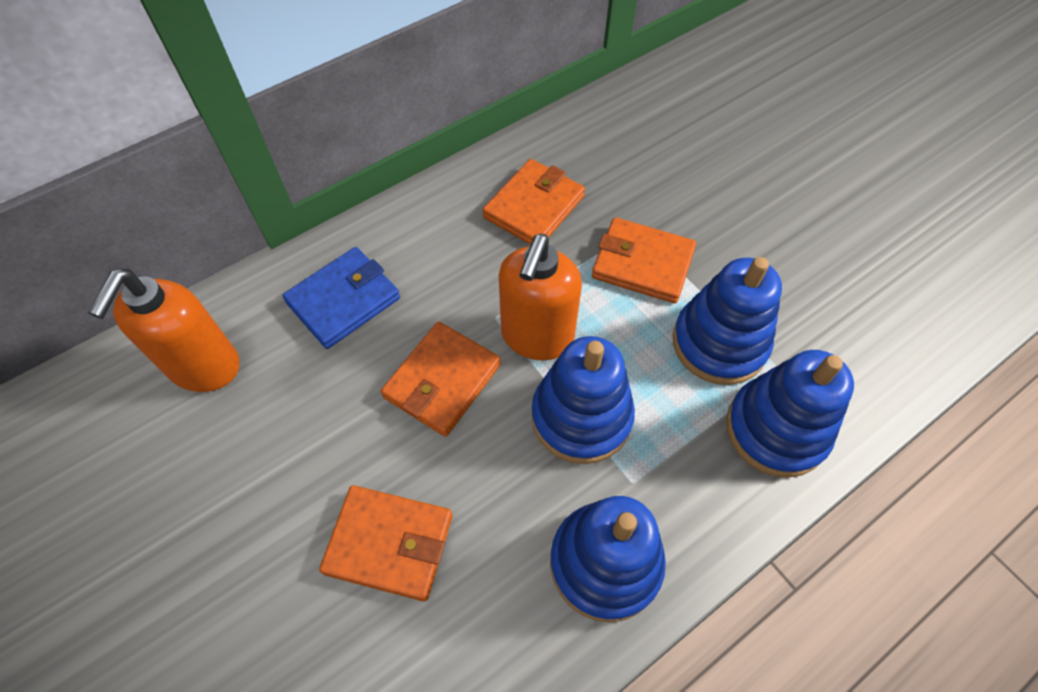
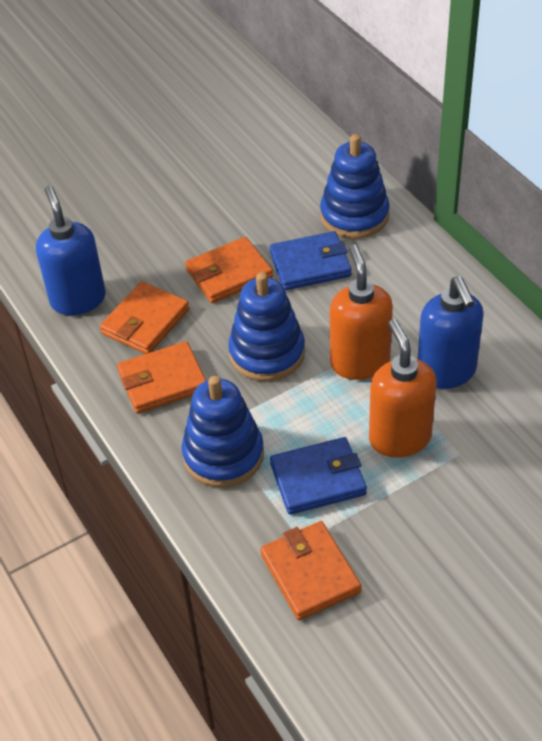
blue soap dispenser: 0 -> 2
blue stacking toy: 4 -> 3
blue wallet: 1 -> 2

